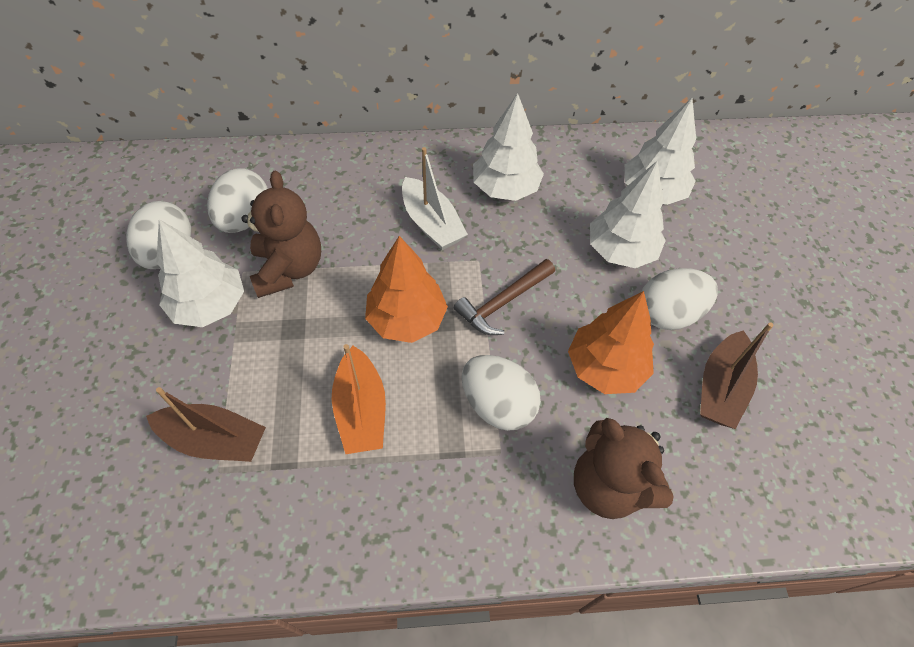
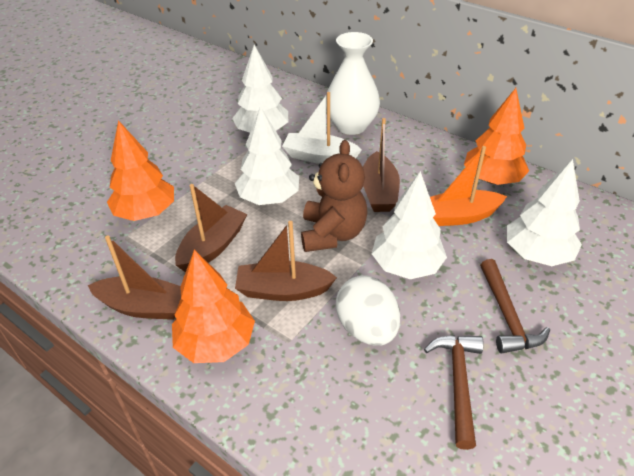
brown boat: 2 -> 4
brown hammer: 1 -> 2
brown teddy bear: 2 -> 1
orange tree: 2 -> 3
white egg: 4 -> 1
white vase: 0 -> 1

